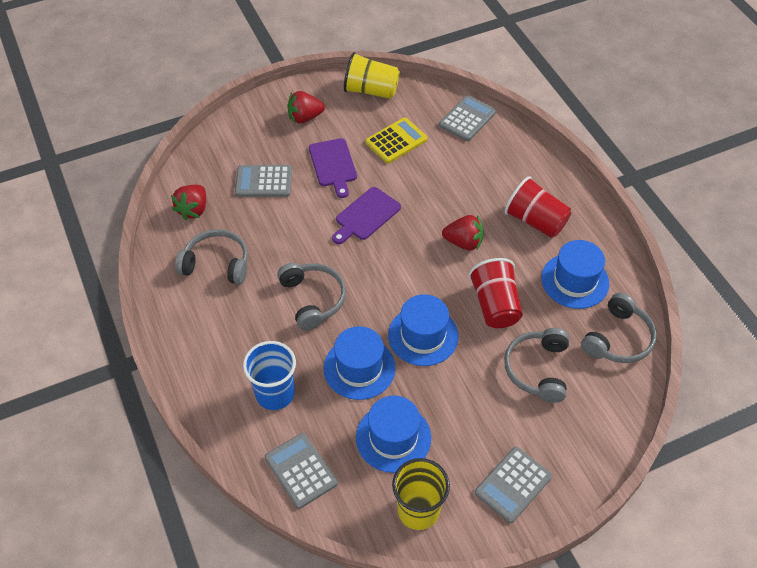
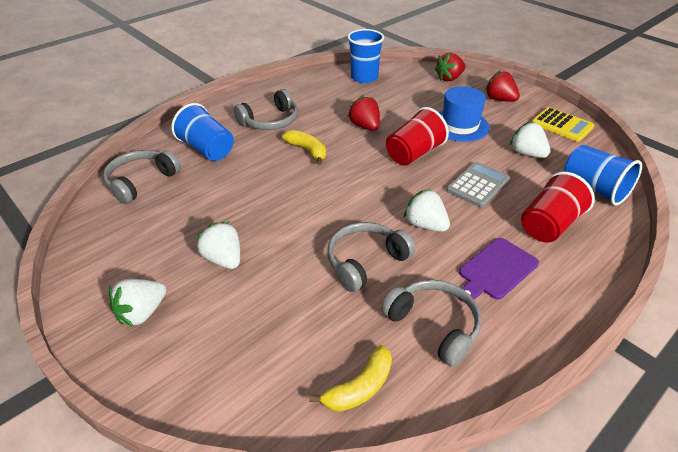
blue cup: 1 -> 3
blue hat: 4 -> 1
grey calculator: 4 -> 1
purple cutting board: 2 -> 1
white strawberry: 0 -> 4
yellow banana: 0 -> 2
yellow cup: 2 -> 0

